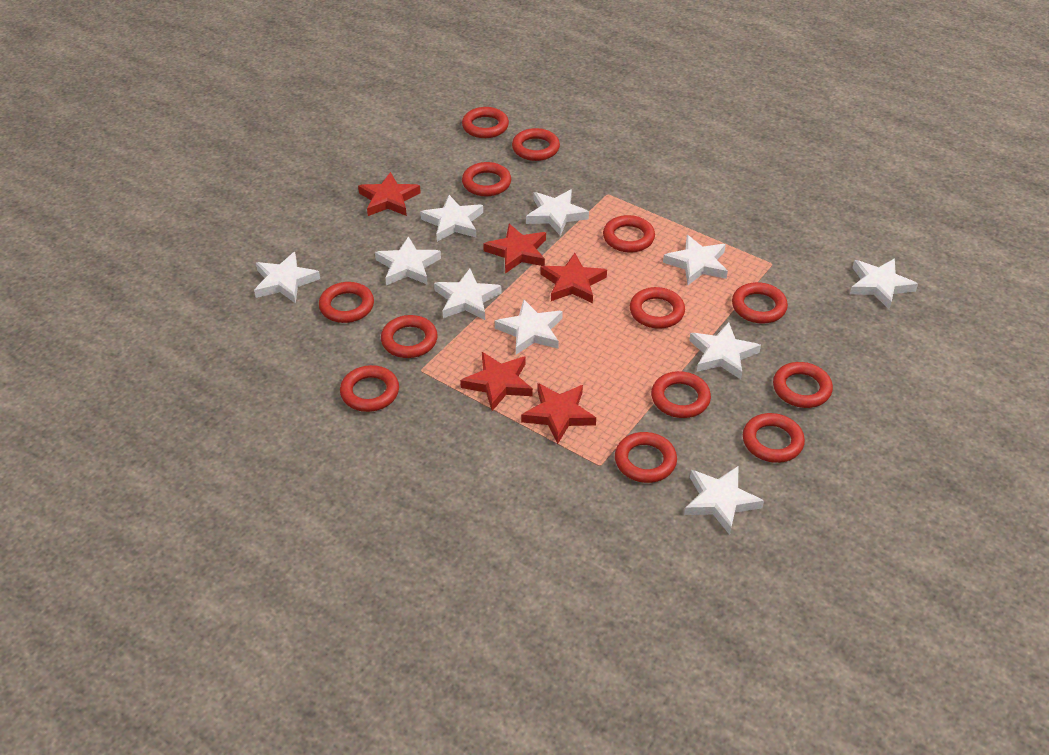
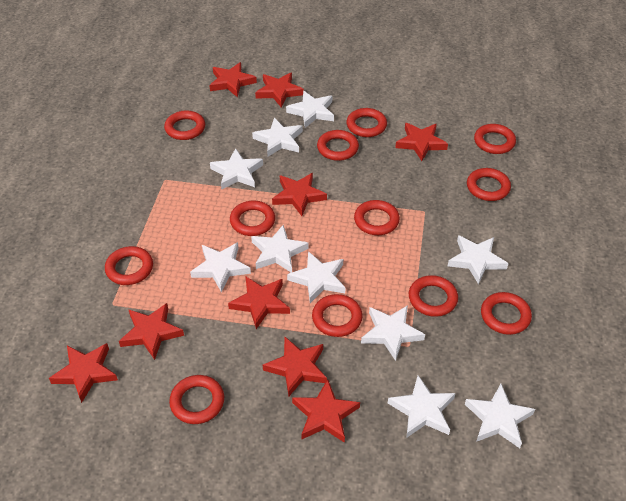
red ring: 13 -> 12
red star: 5 -> 9

